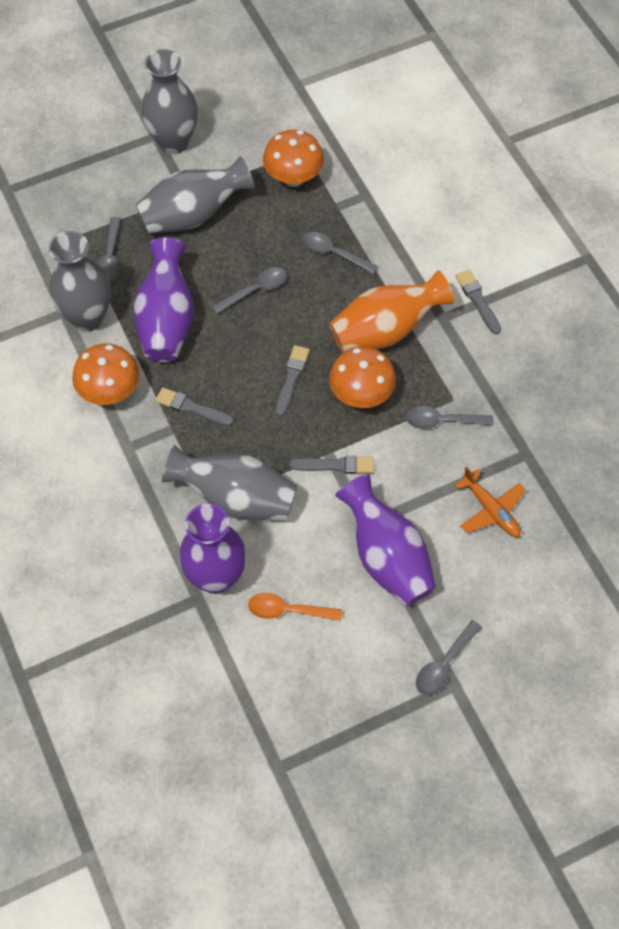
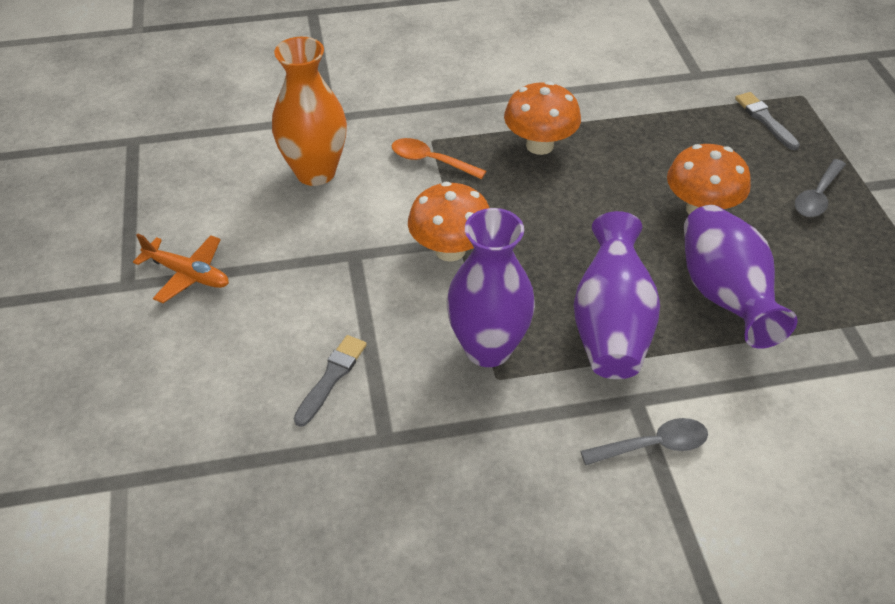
grey brush: 4 -> 2
grey spoon: 5 -> 2
grey vase: 4 -> 0

